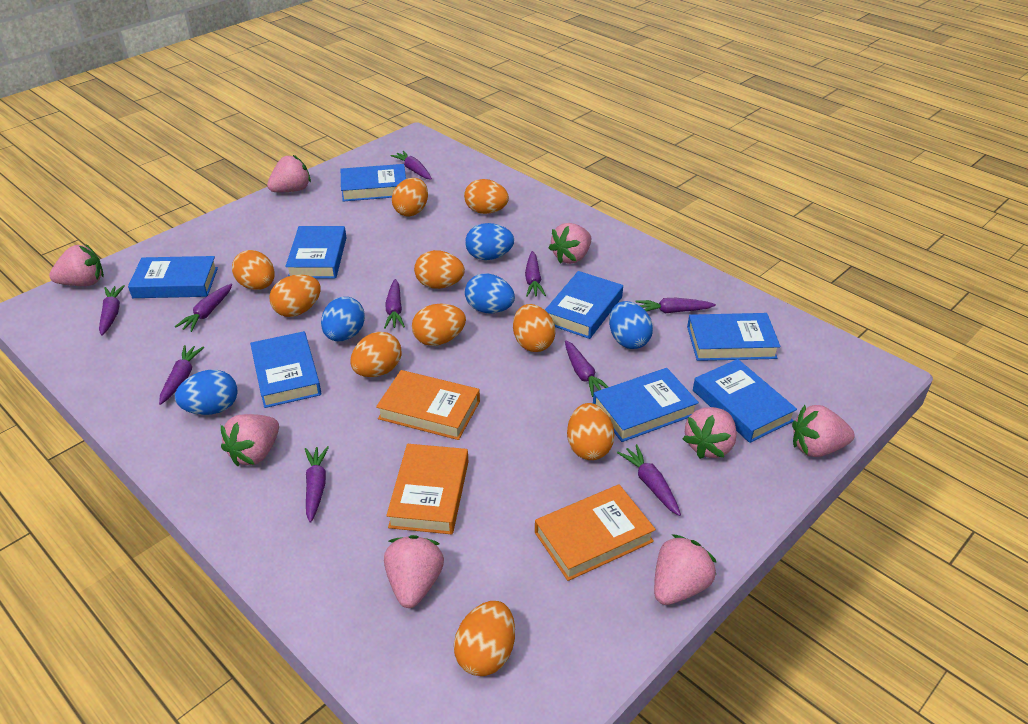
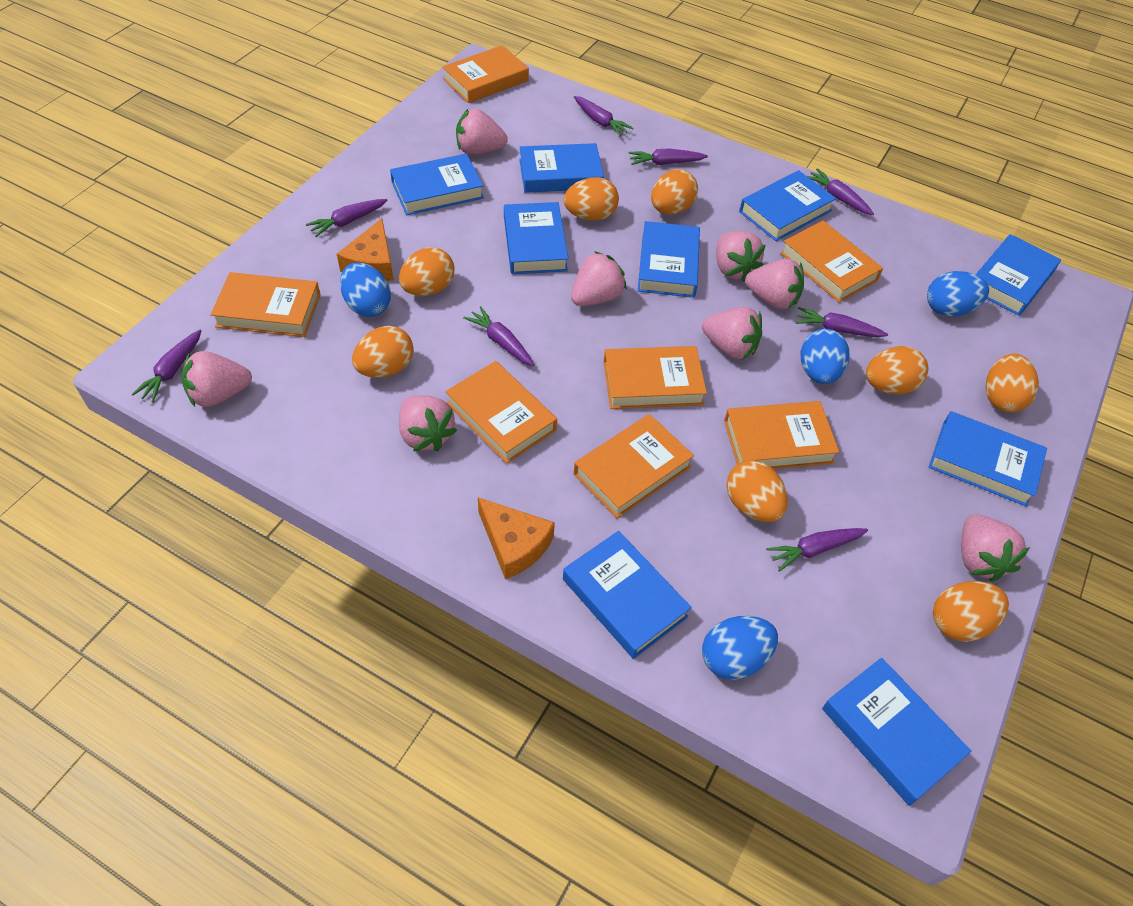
blue book: 8 -> 9
blue egg: 5 -> 4
orange book: 3 -> 7
orange cheese: 0 -> 2
orange egg: 10 -> 8
purple carrot: 10 -> 8

